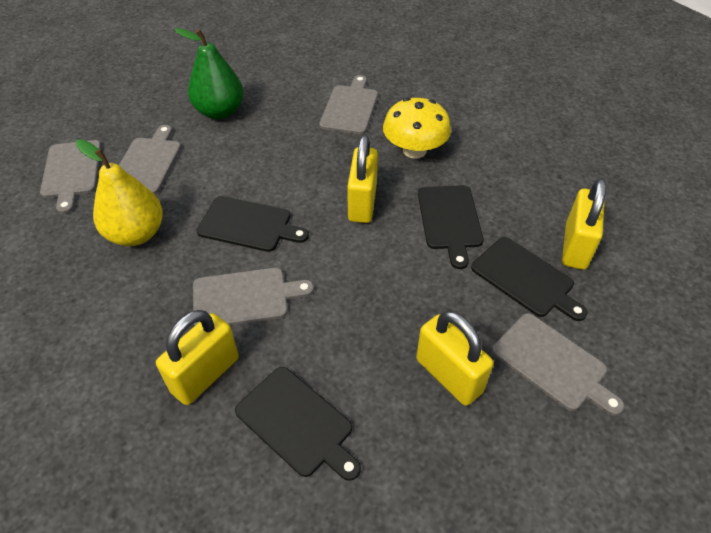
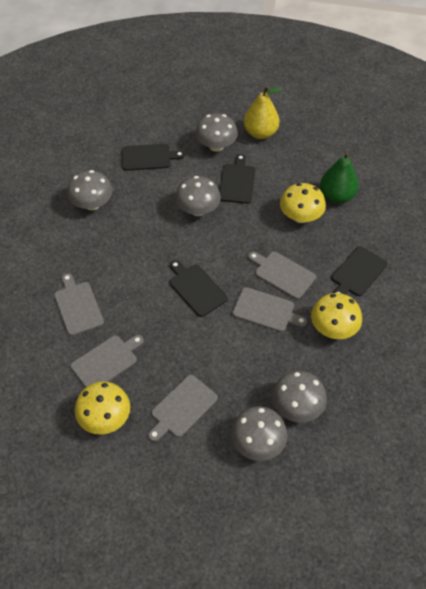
grey mushroom: 0 -> 5
yellow mushroom: 1 -> 3
yellow padlock: 4 -> 0

